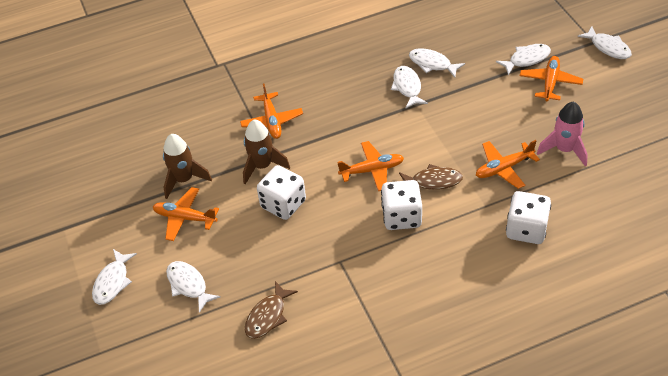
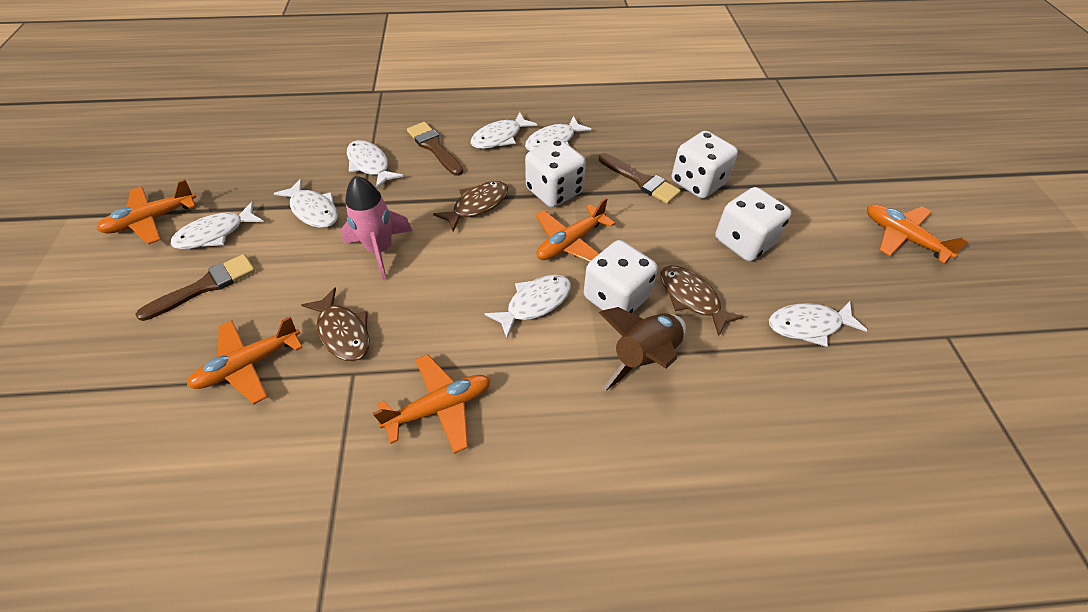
brown brush: 0 -> 3
brown fish: 2 -> 3
brown rocket: 2 -> 1
white dice: 3 -> 4
white fish: 6 -> 7

